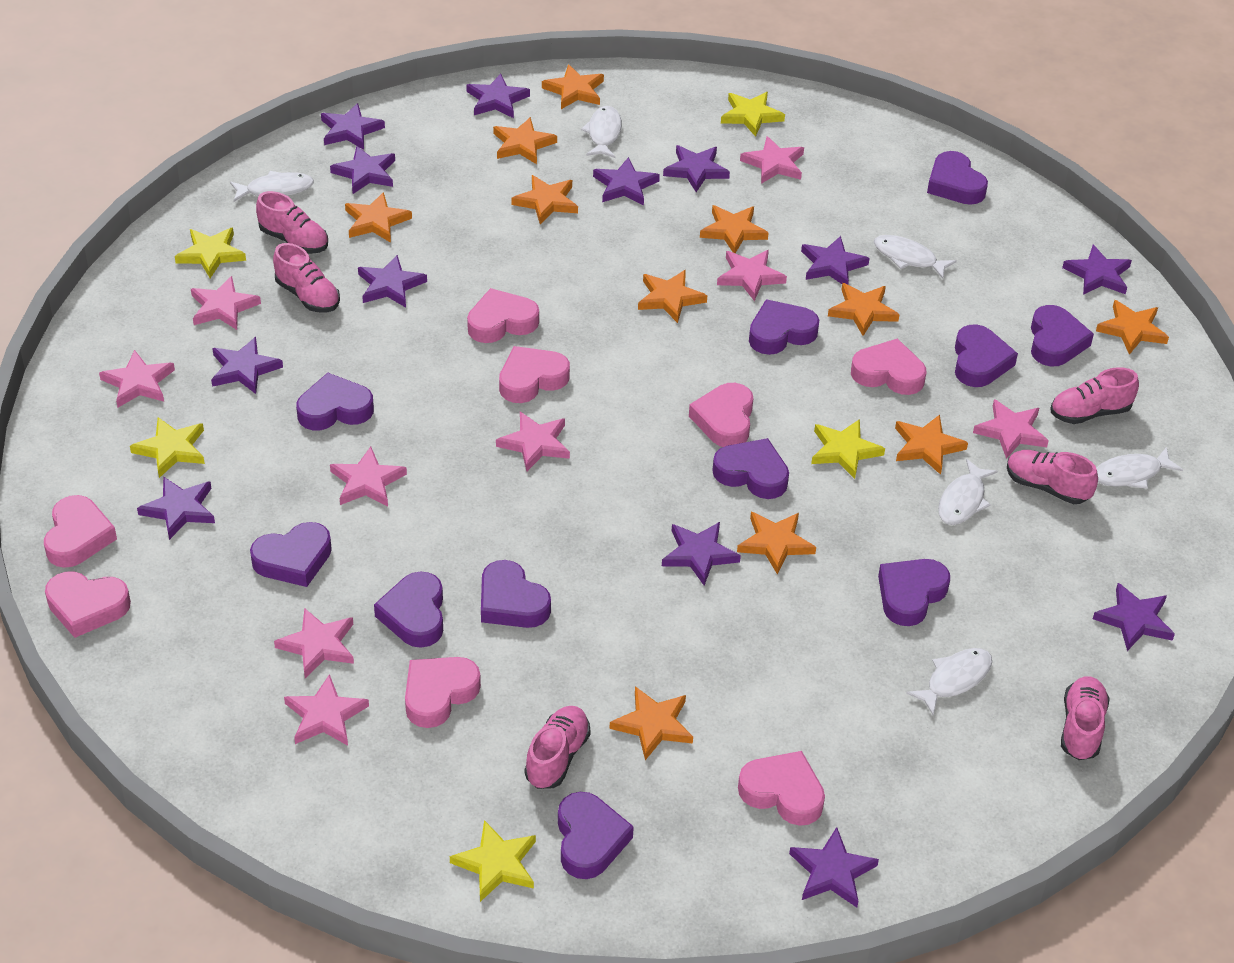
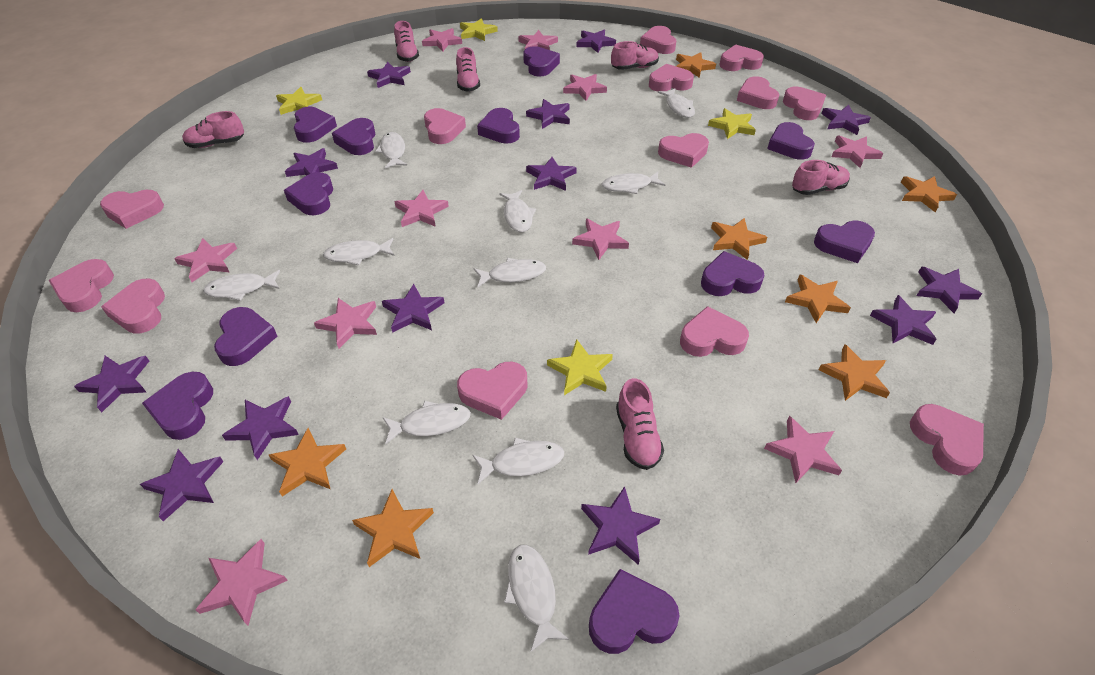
orange star: 11 -> 7
pink heart: 8 -> 13
pink star: 9 -> 10
white fish: 6 -> 10
yellow star: 5 -> 4

